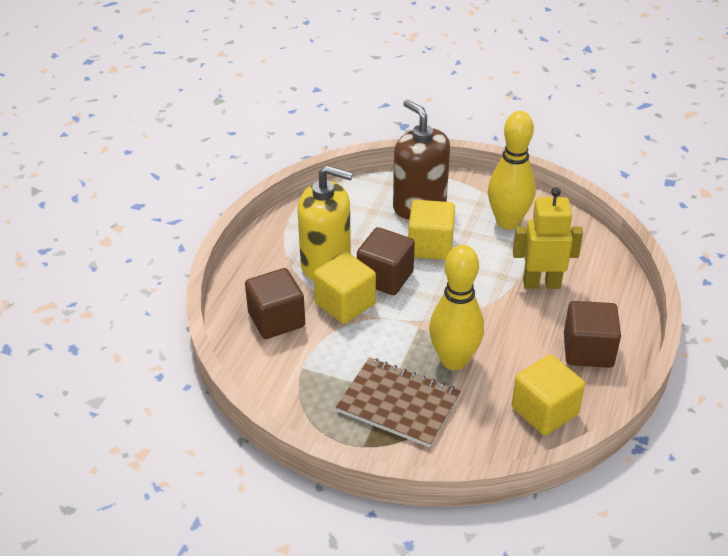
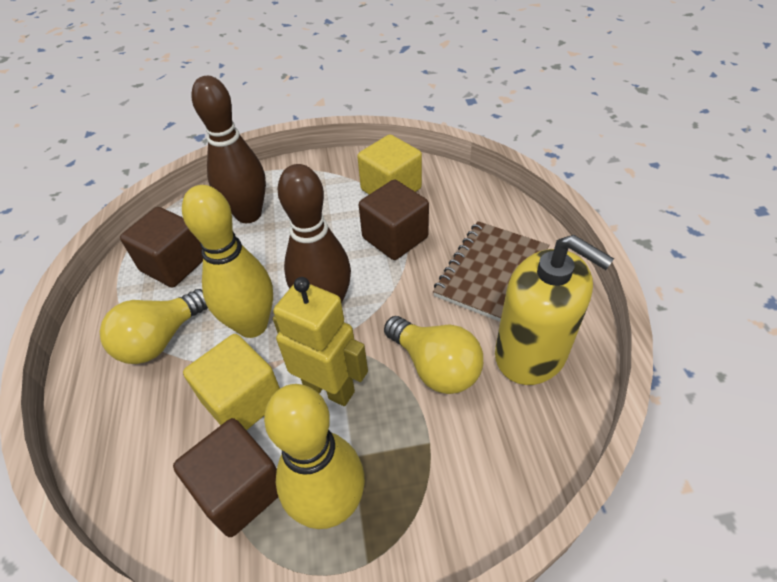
brown bowling pin: 0 -> 2
brown soap dispenser: 1 -> 0
yellow cube: 3 -> 2
yellow light bulb: 0 -> 2

